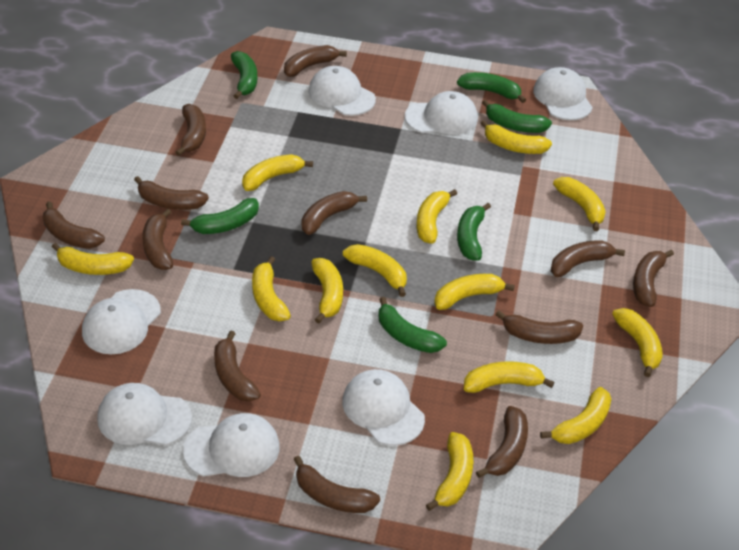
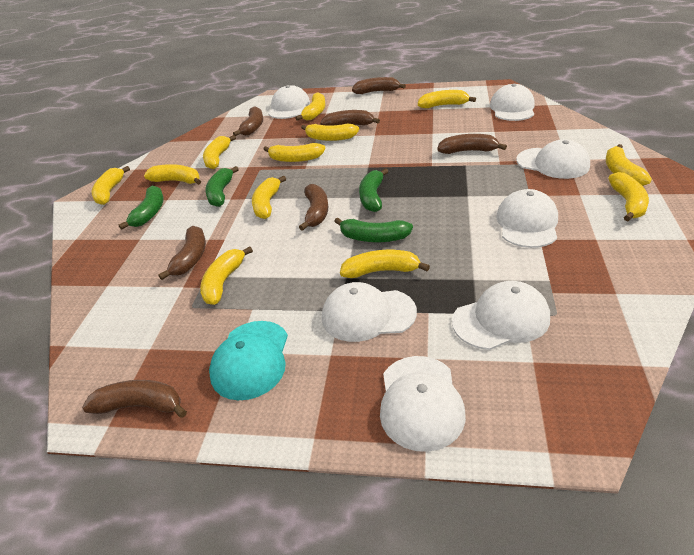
brown banana: 12 -> 7
green banana: 6 -> 4
turquoise cap: 0 -> 1
yellow banana: 13 -> 12

